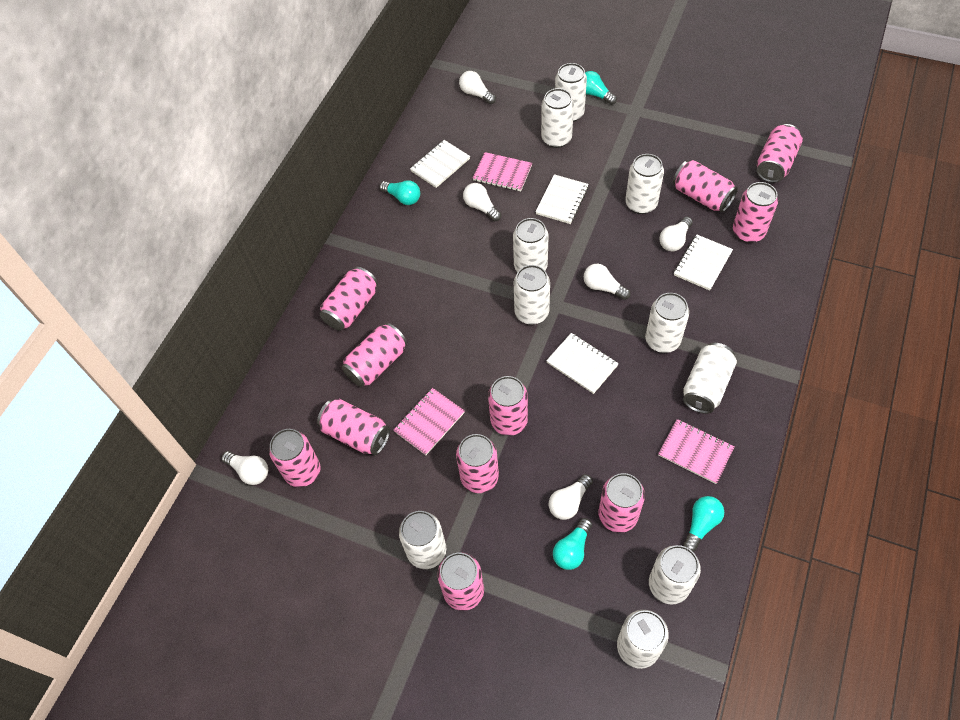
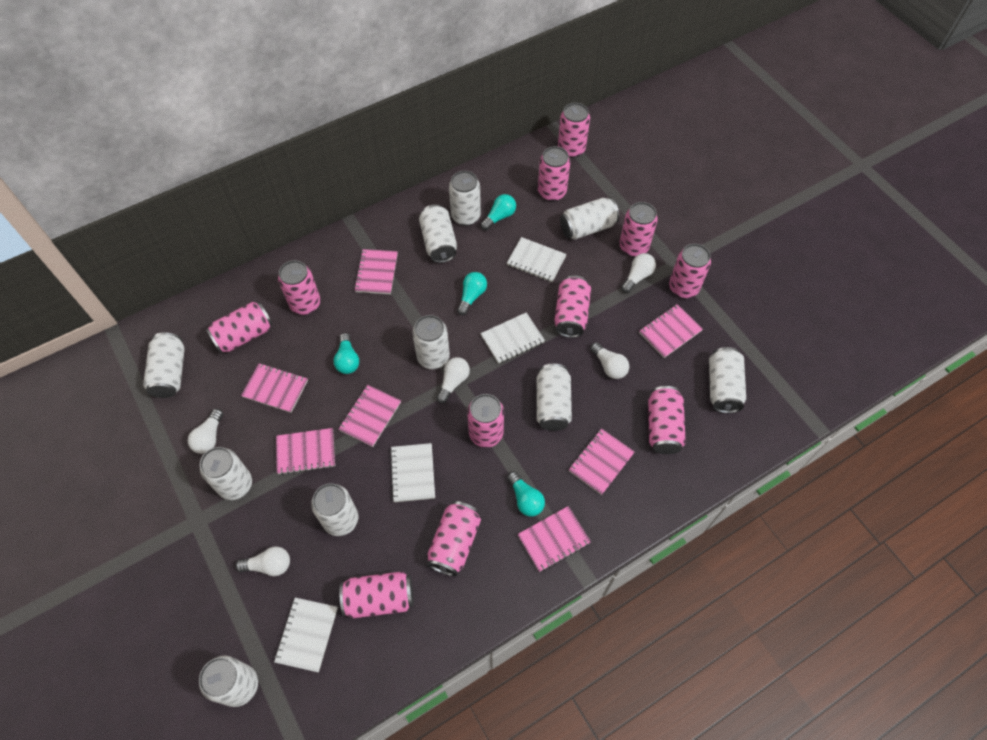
pink notebook: 3 -> 7
white light bulb: 6 -> 5

